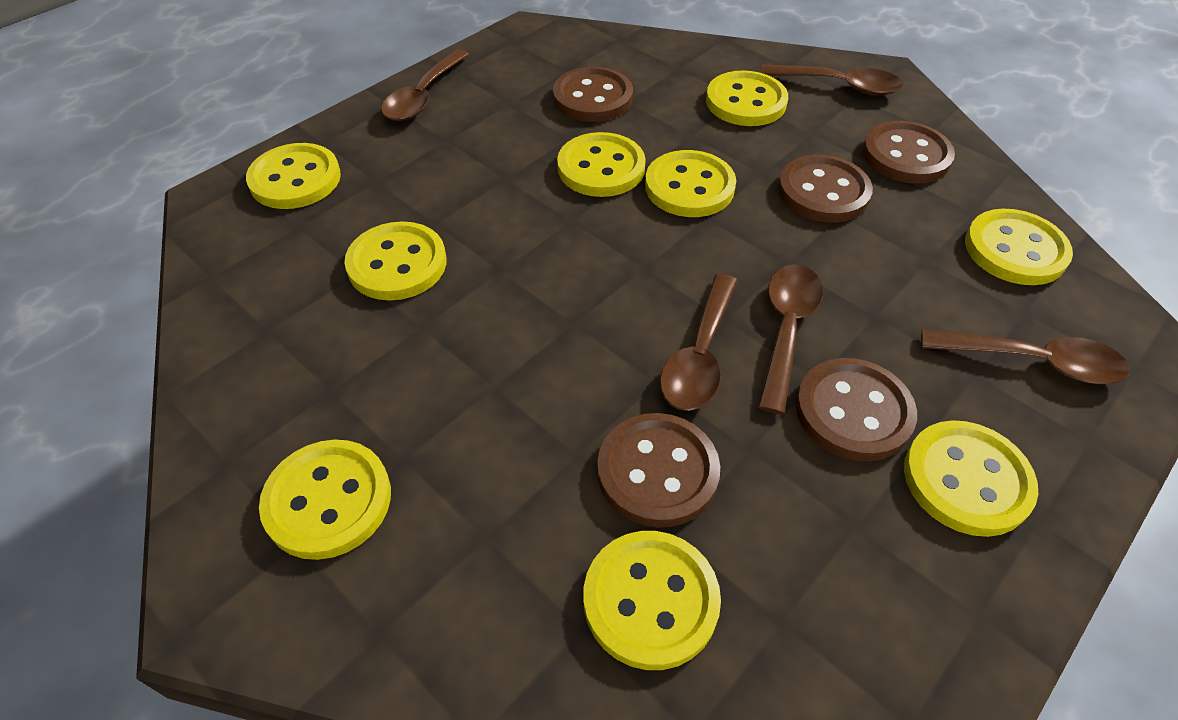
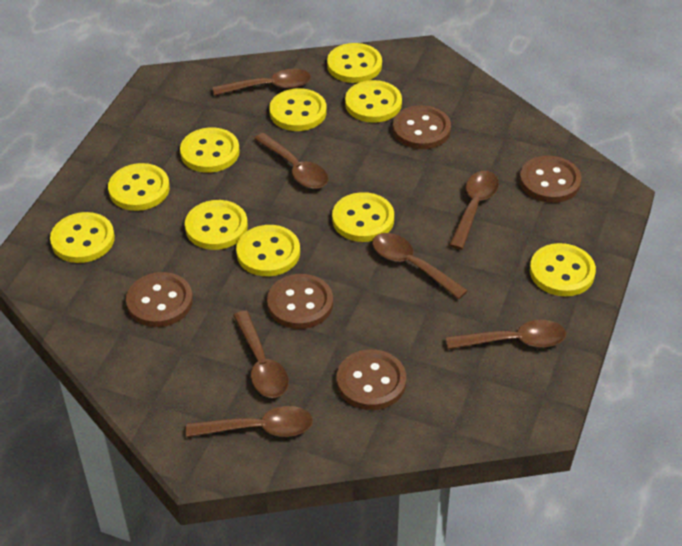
brown spoon: 5 -> 7
yellow button: 9 -> 10

